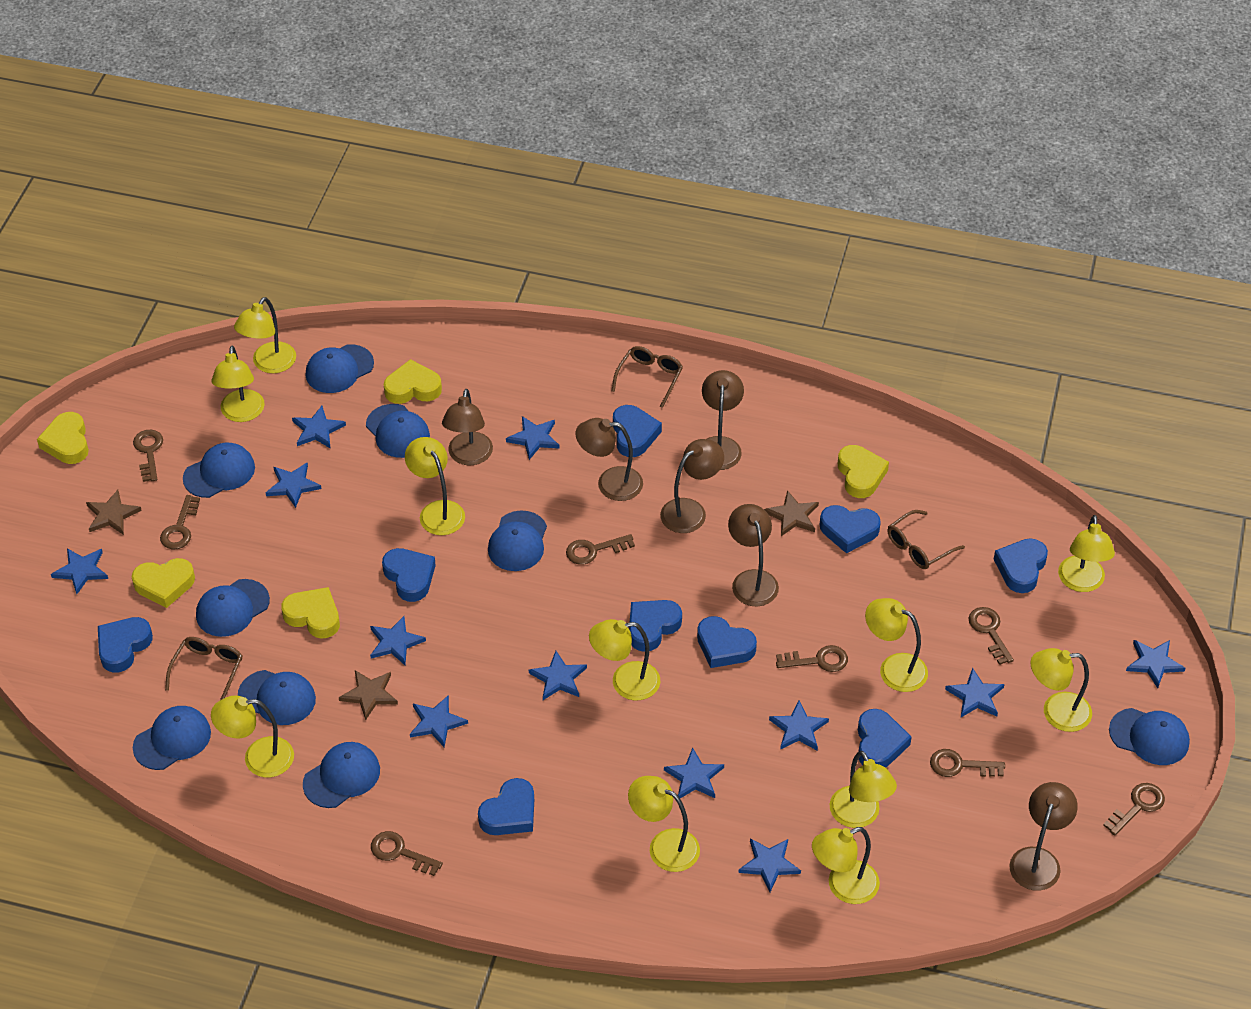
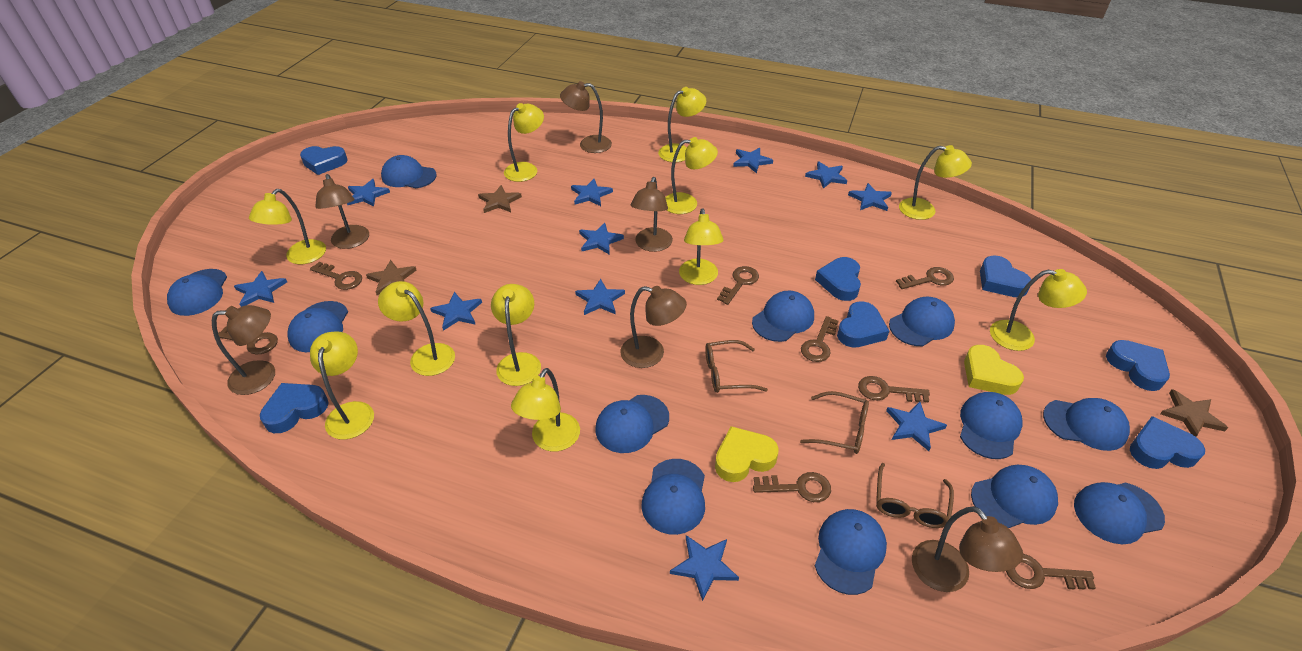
blue cap: 9 -> 12
blue heart: 9 -> 7
blue star: 12 -> 11
yellow heart: 5 -> 2

